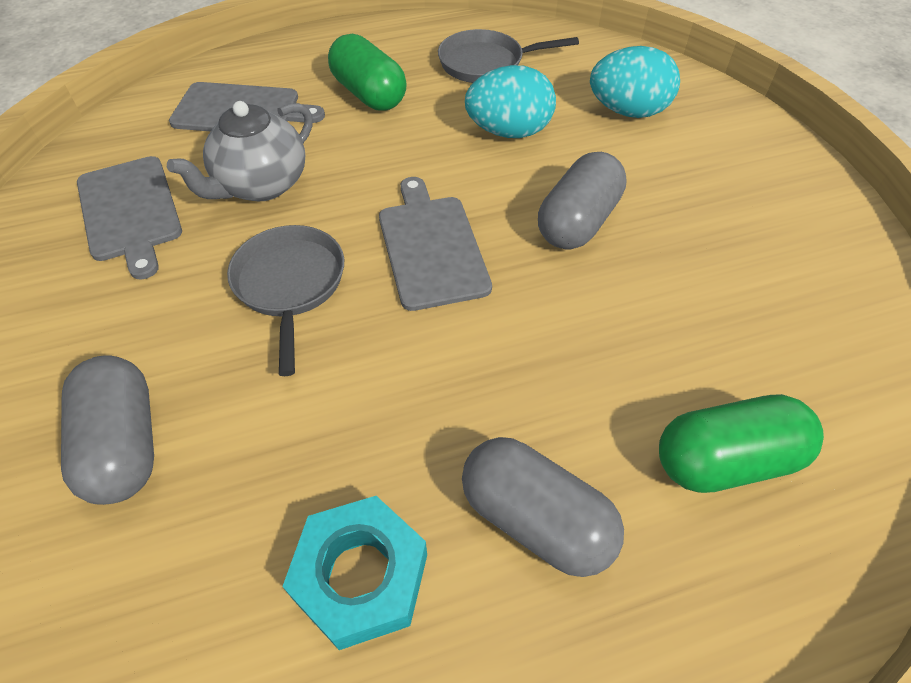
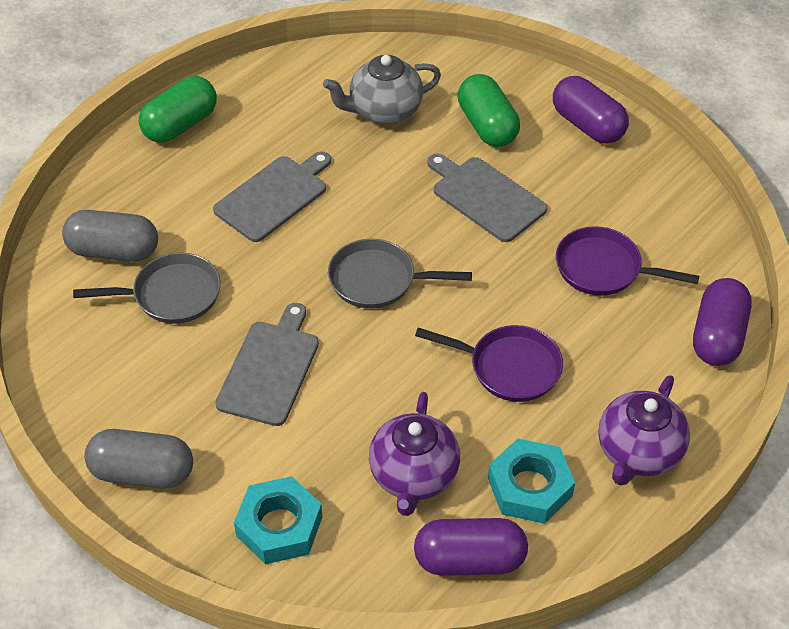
grey capsule: 3 -> 2
purple capsule: 0 -> 3
purple pan: 0 -> 2
purple teapot: 0 -> 2
turquoise egg: 2 -> 0
turquoise nut: 1 -> 2

